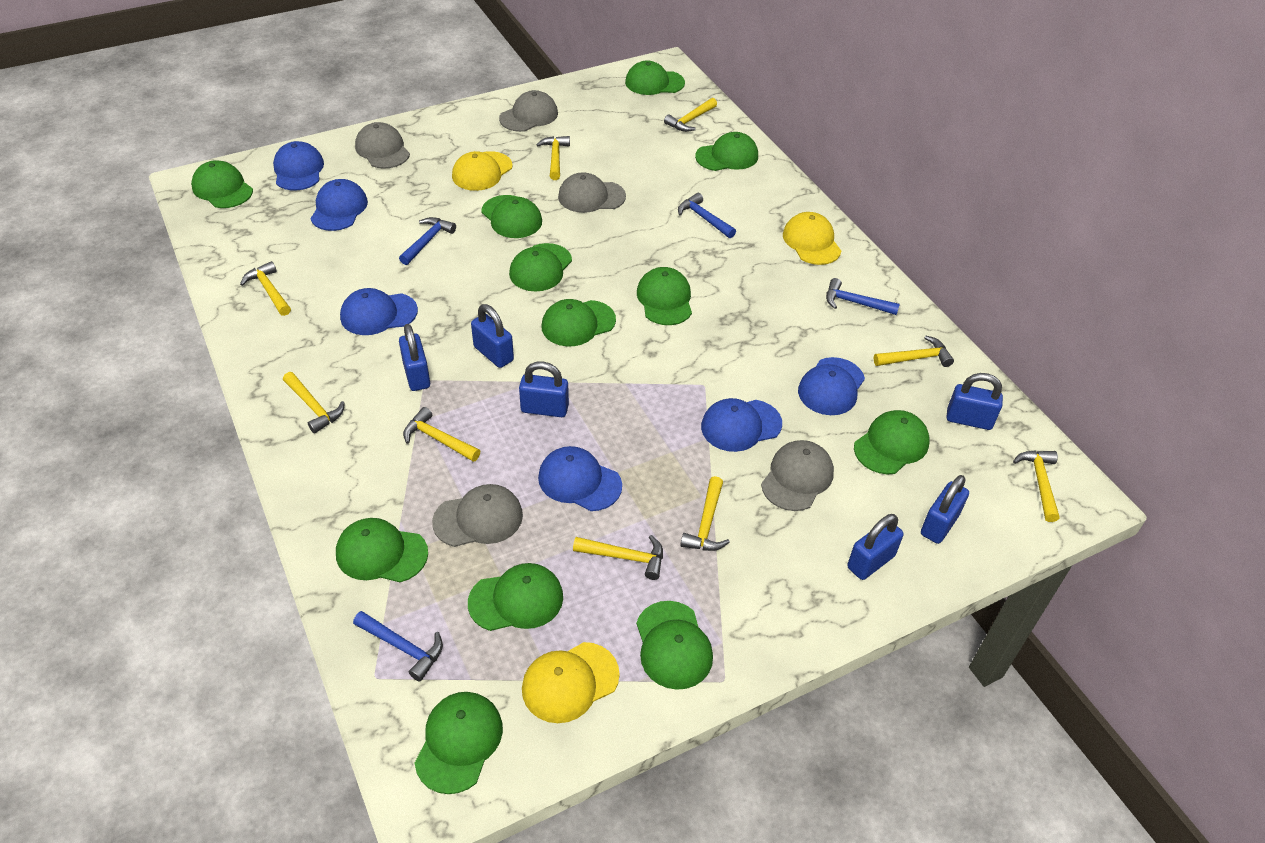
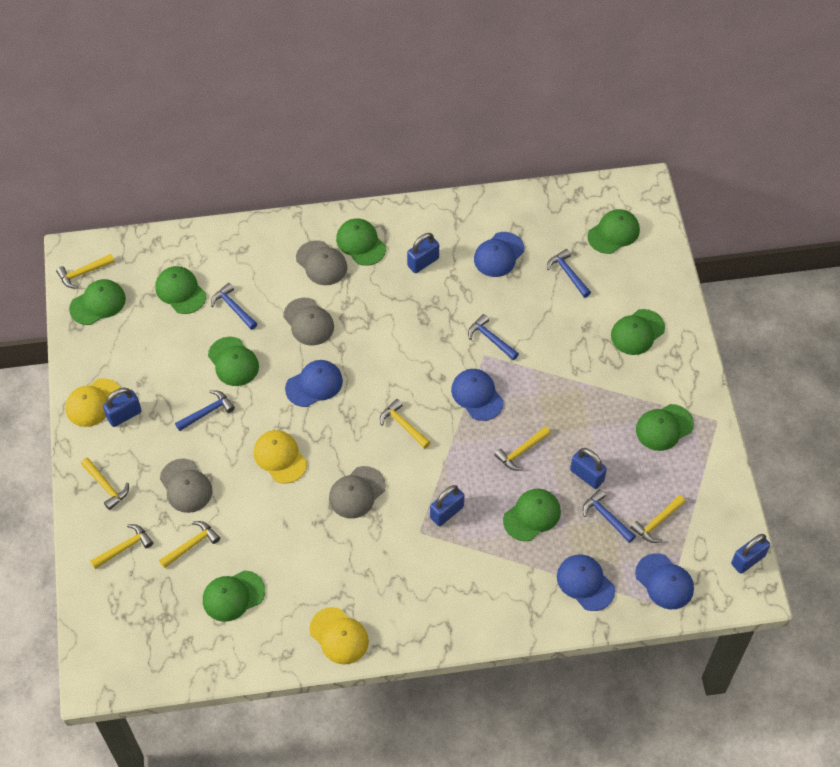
blue cap: 6 -> 5
blue hammer: 4 -> 5
blue padlock: 6 -> 5
green cap: 12 -> 9
grey cap: 5 -> 4
yellow hammer: 9 -> 7

